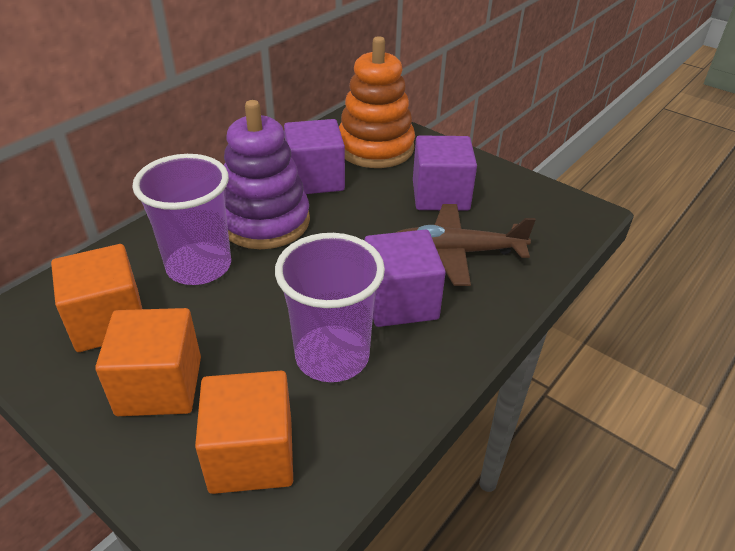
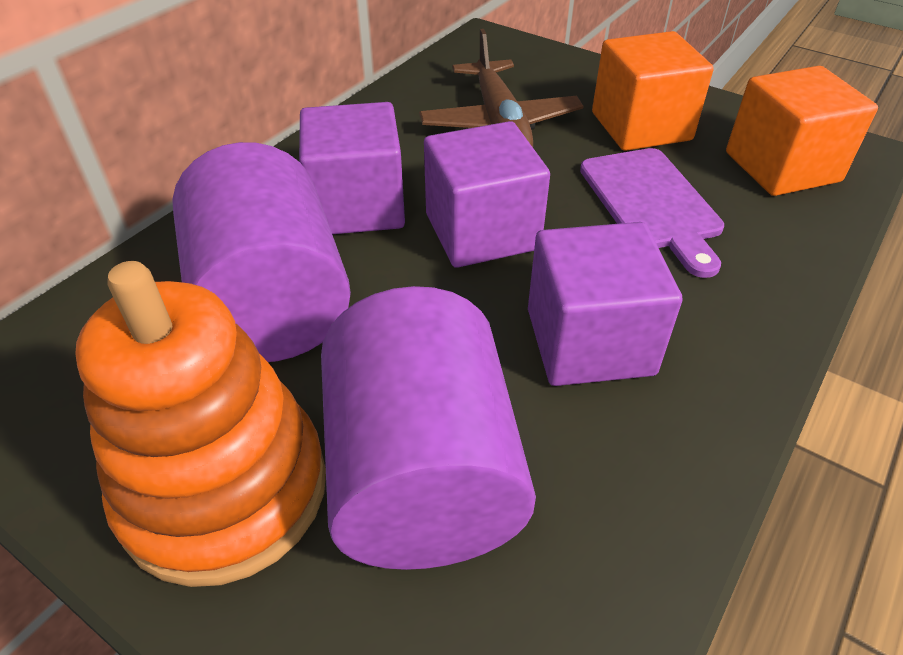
orange cube: 3 -> 2
purple cup: 2 -> 0
purple cutting board: 0 -> 1
purple cylinder: 0 -> 2
purple stacking toy: 1 -> 0

